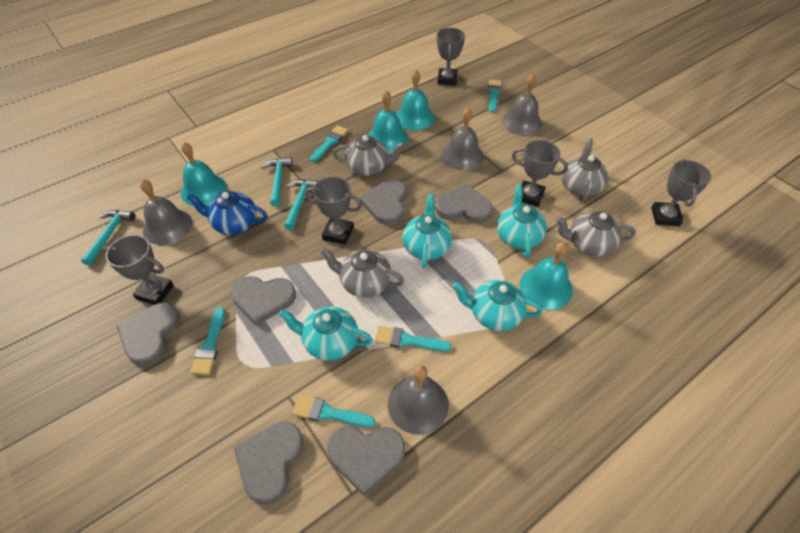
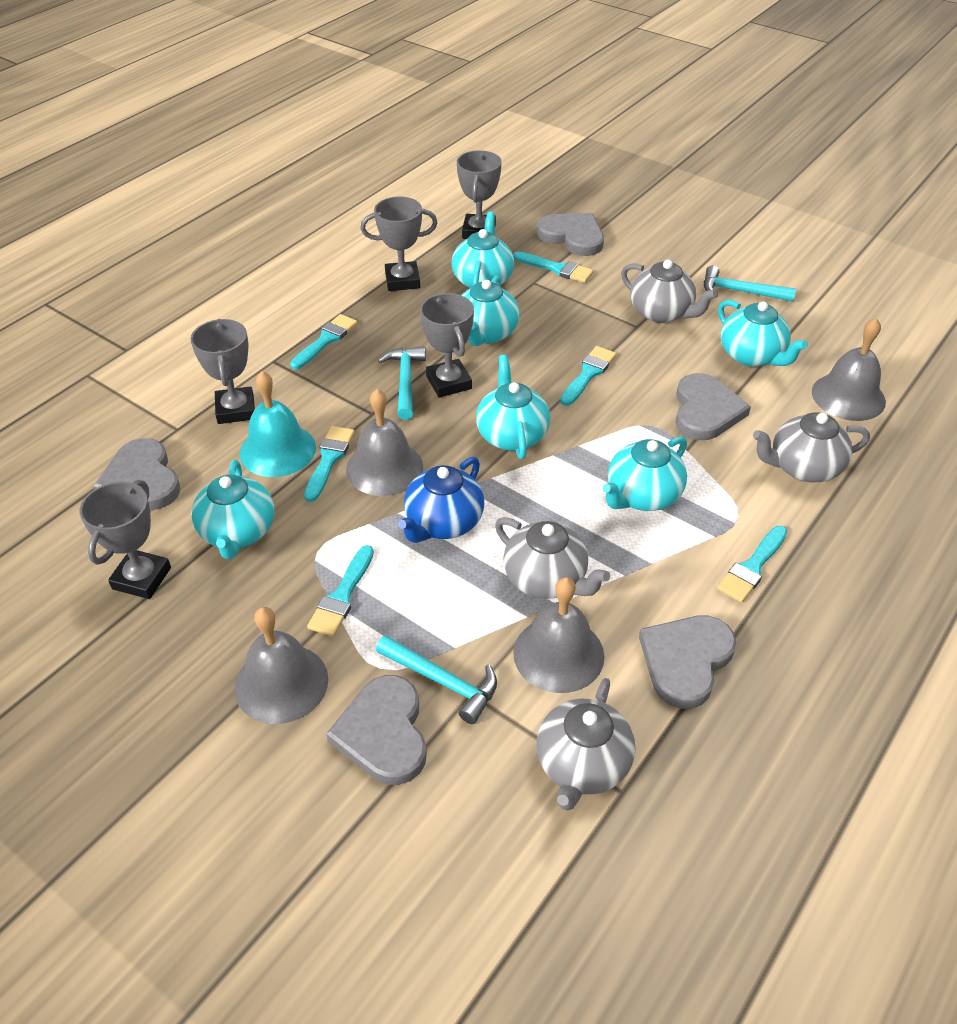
grey heart: 6 -> 5
turquoise bell: 4 -> 1
turquoise brush: 5 -> 6
turquoise teapot: 4 -> 6

